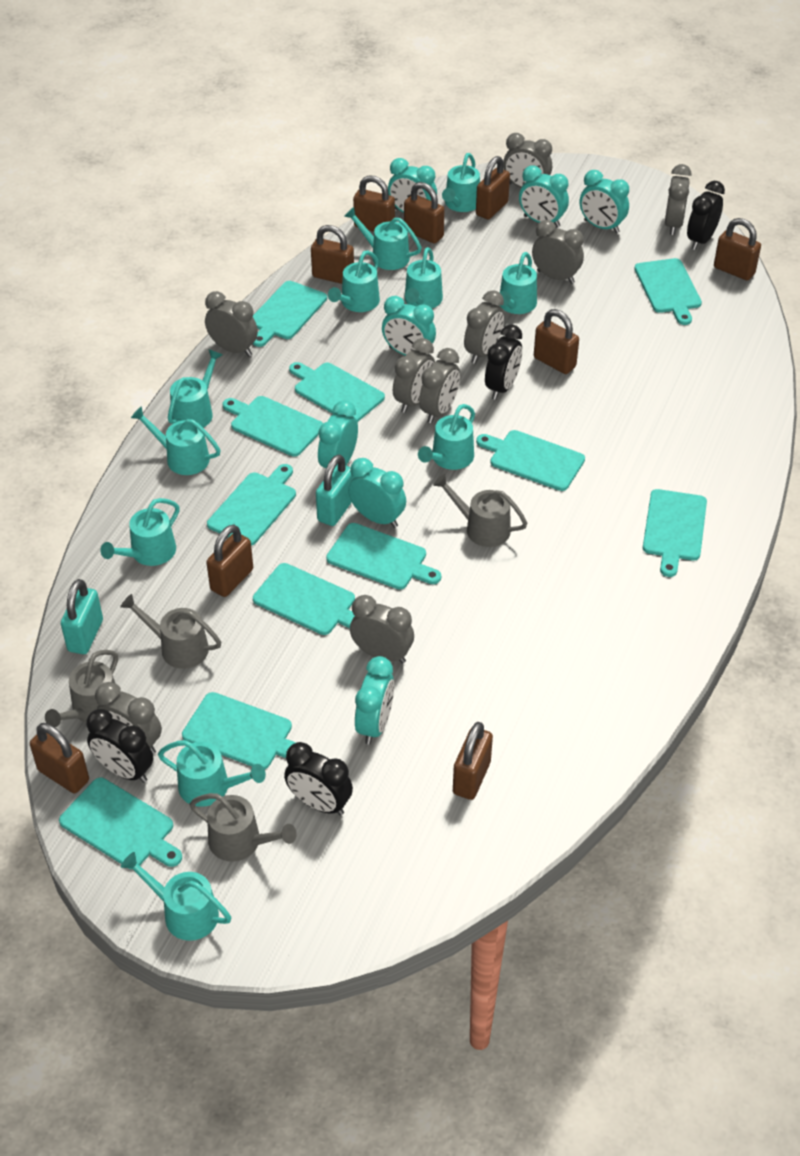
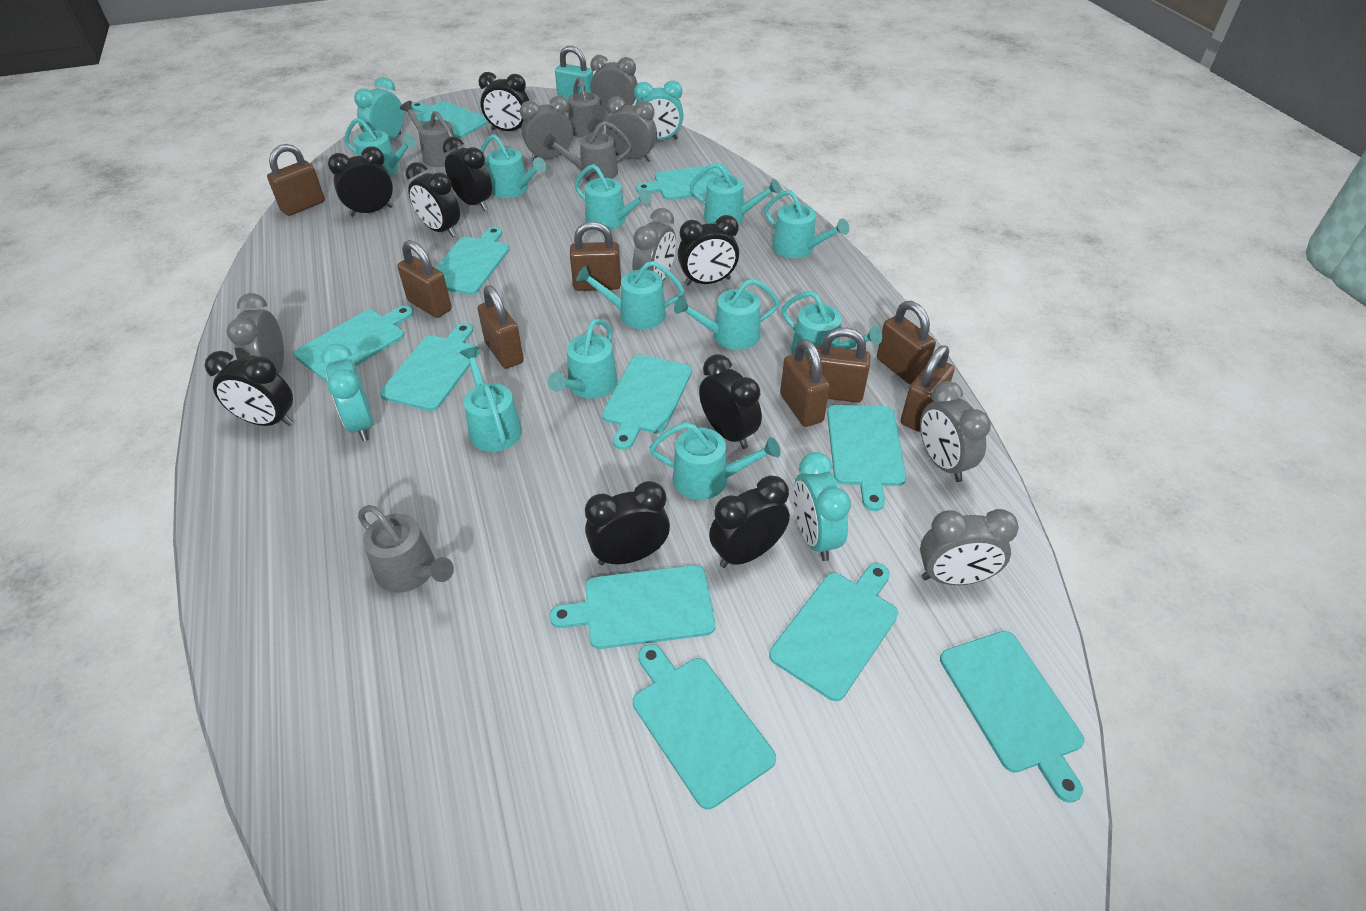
black clock: 4 -> 9
brown padlock: 9 -> 8
grey clock: 9 -> 7
turquoise clock: 7 -> 4
turquoise padlock: 2 -> 1

